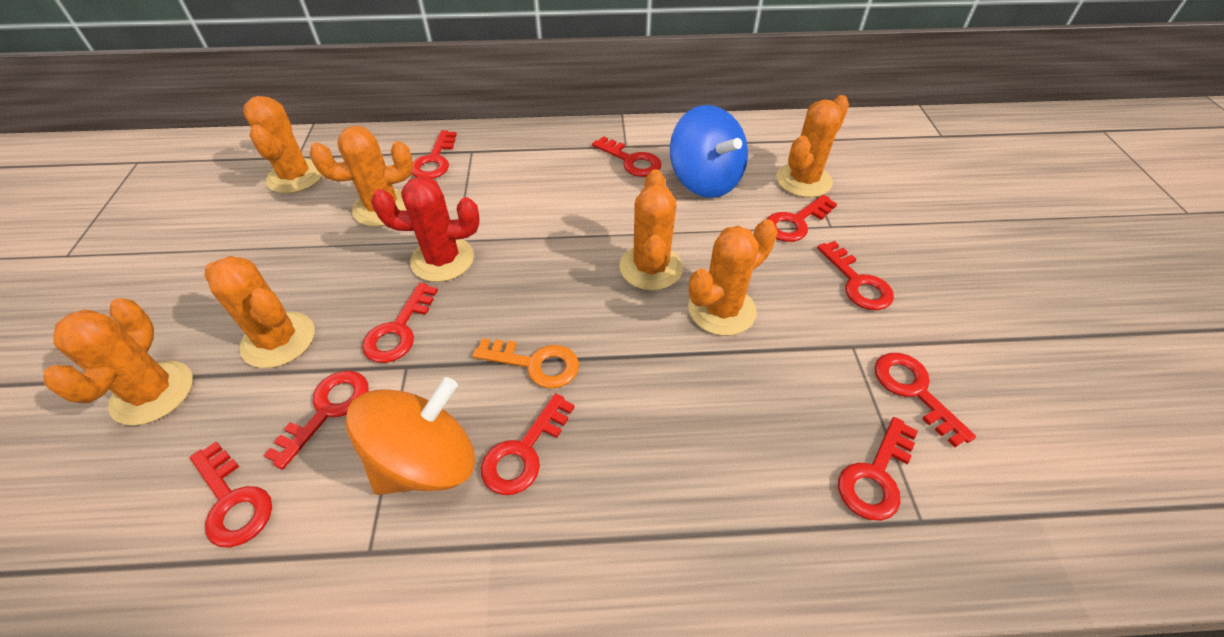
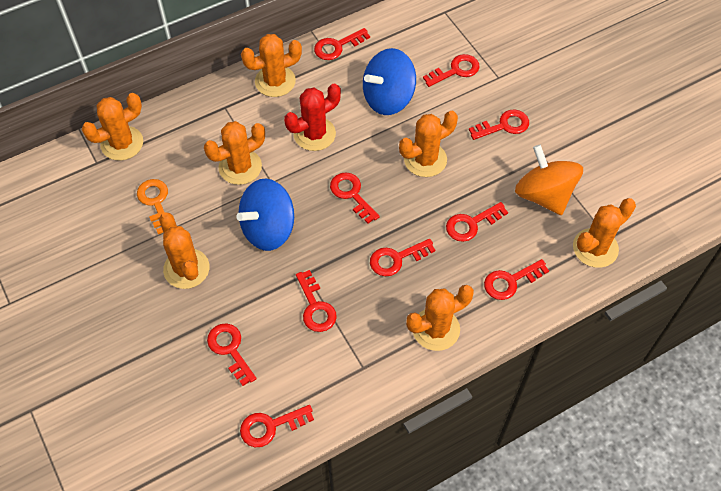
blue spinning top: 1 -> 2

